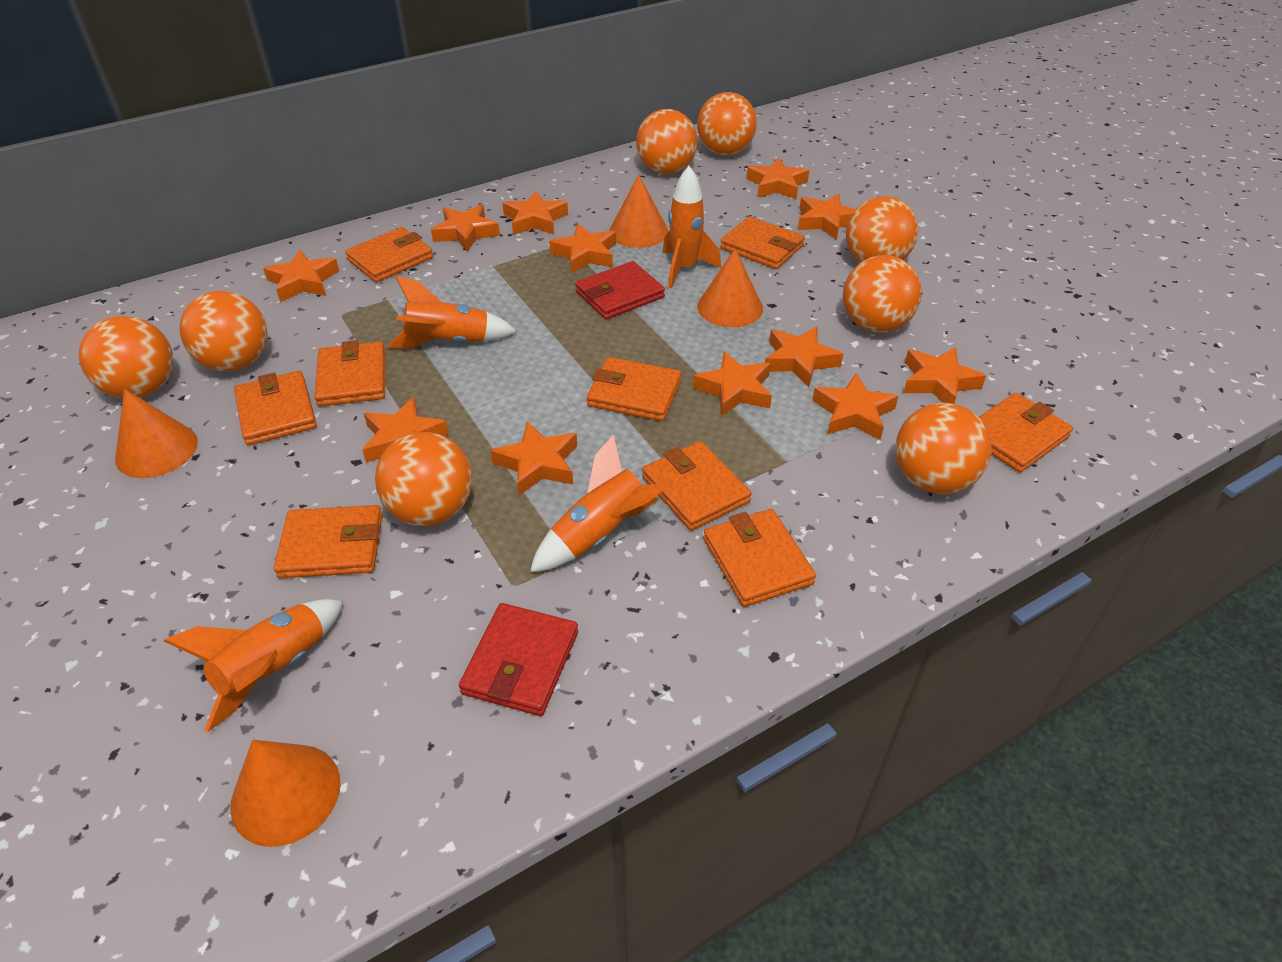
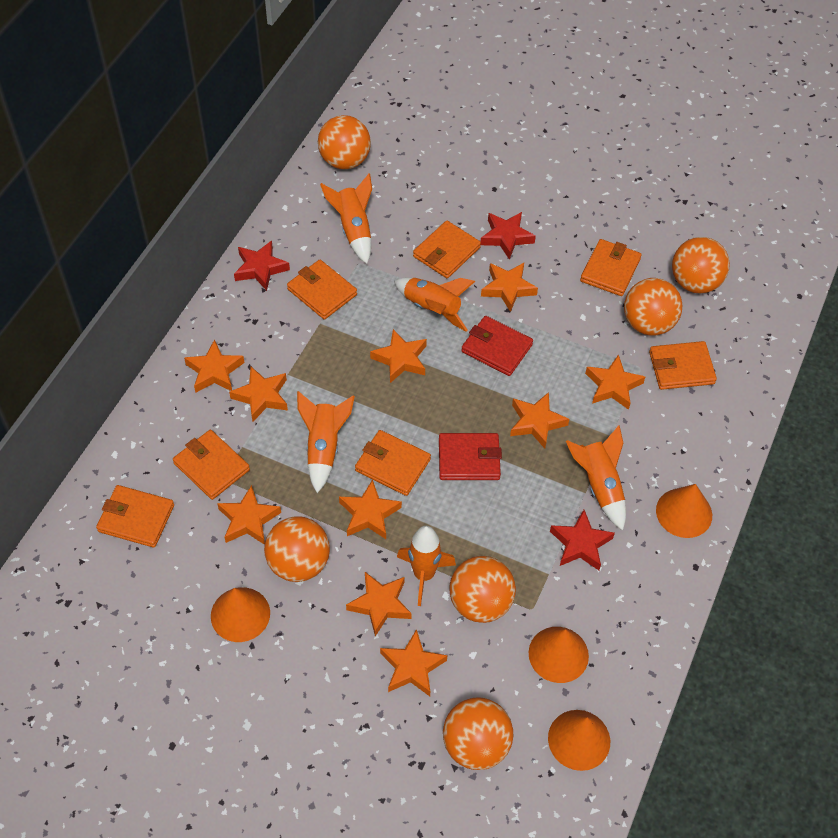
orange ball: 8 -> 6
orange rocket: 4 -> 5
orange star: 12 -> 10
orange wallet: 9 -> 7
red star: 0 -> 3

